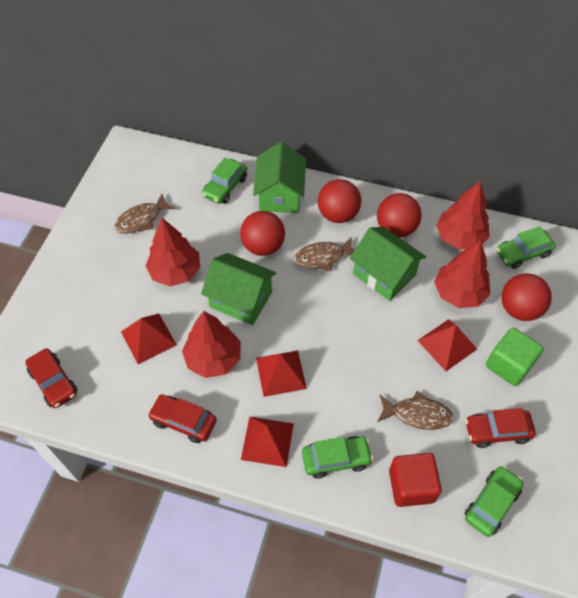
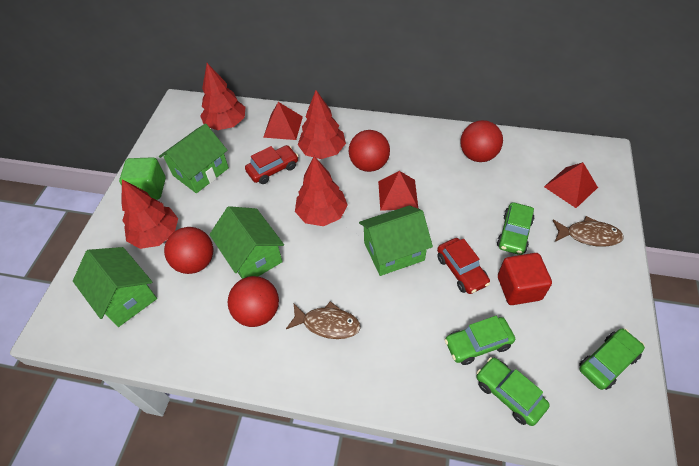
brown fish: 3 -> 2
green house: 3 -> 4
red car: 3 -> 2
red pyramid: 4 -> 3

